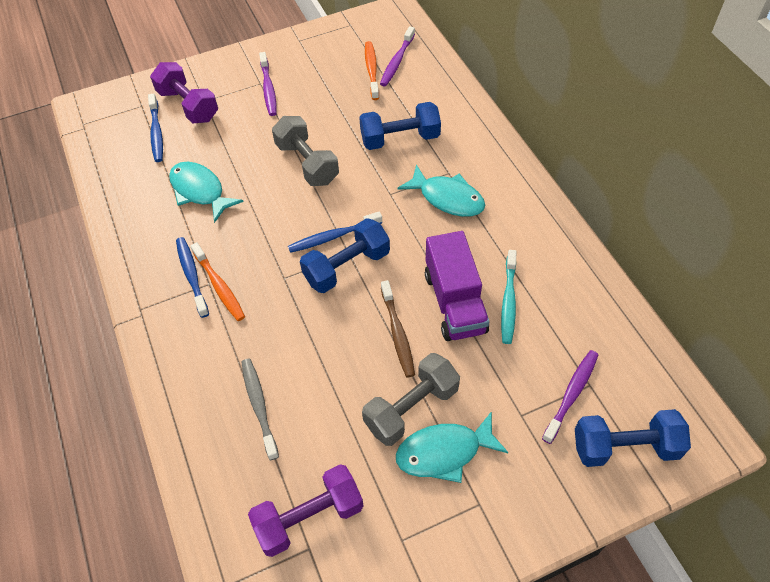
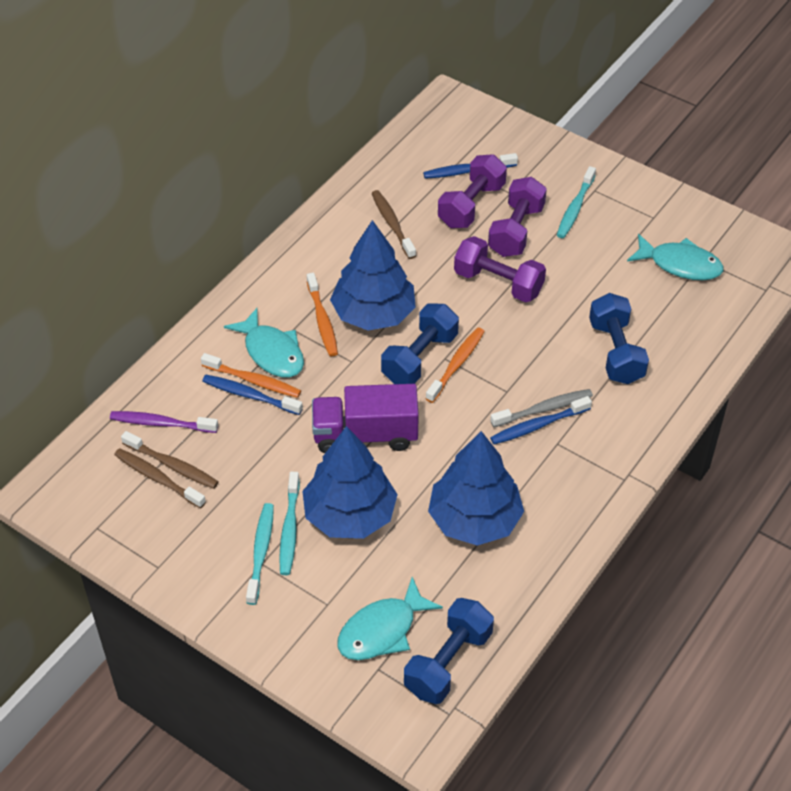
blue tree: 0 -> 3
brown toothbrush: 1 -> 3
grey dumbbell: 2 -> 0
orange toothbrush: 2 -> 3
purple dumbbell: 2 -> 3
purple toothbrush: 3 -> 1
turquoise toothbrush: 1 -> 3

